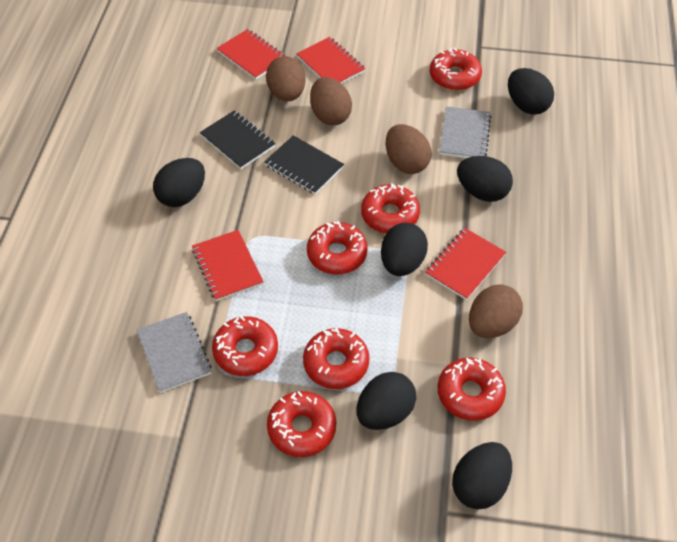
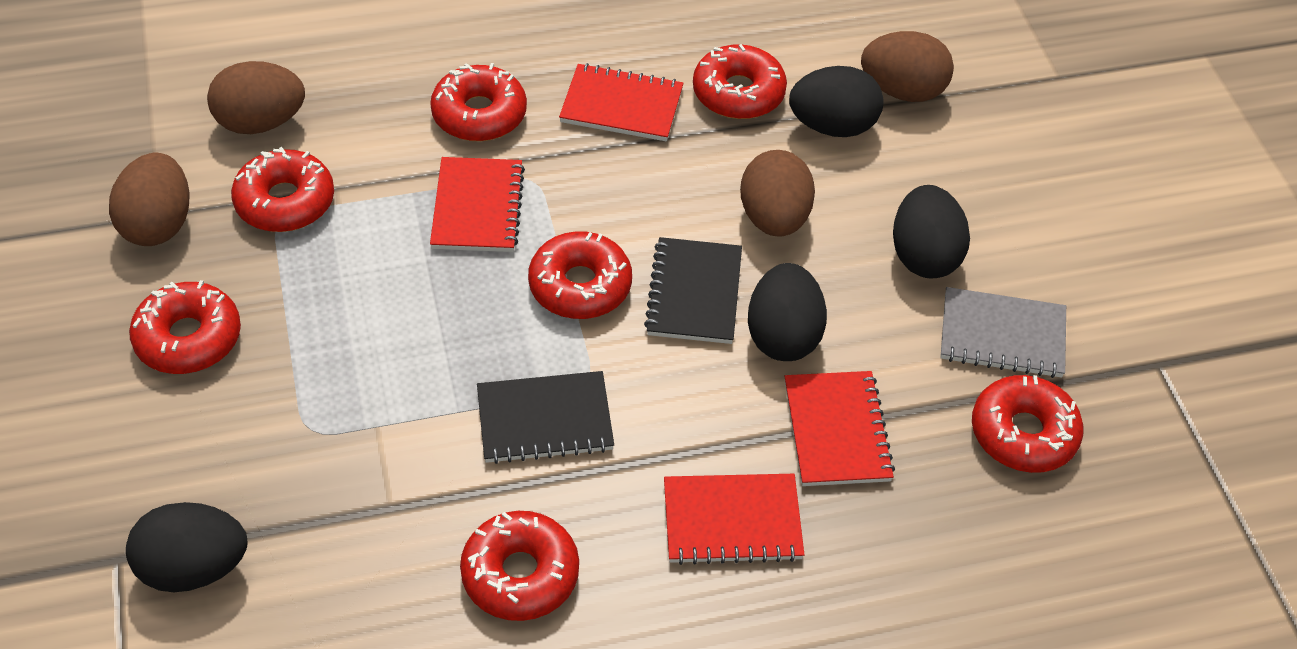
black egg: 6 -> 4
grey notebook: 2 -> 1

